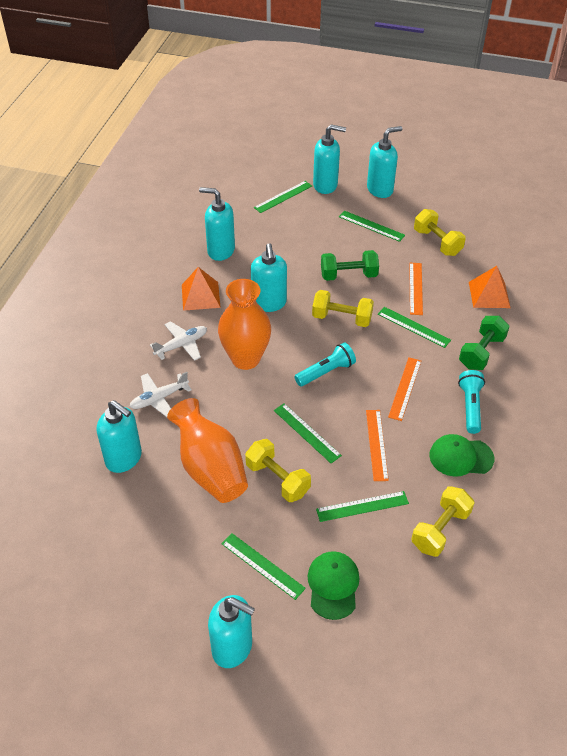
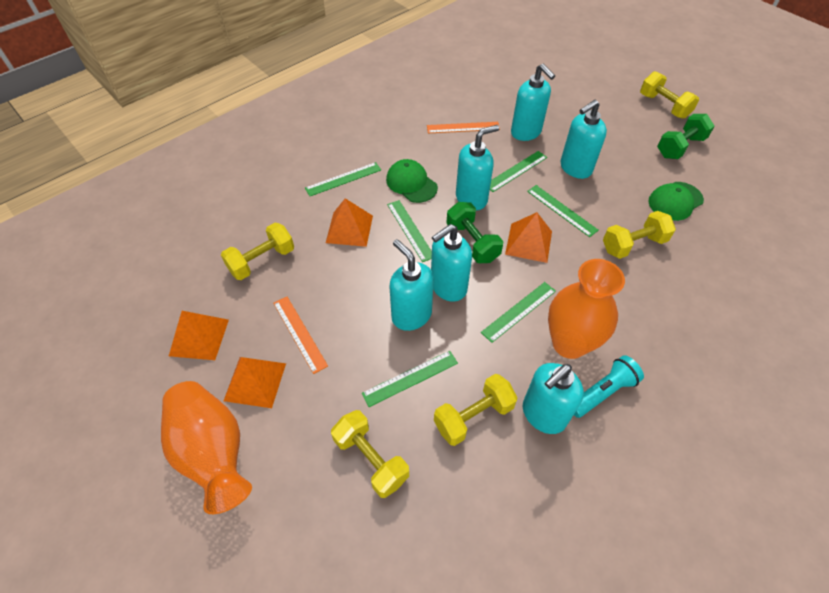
orange pyramid: 2 -> 4
orange ruler: 3 -> 2
turquoise flashlight: 2 -> 1
white plane: 2 -> 0
yellow dumbbell: 4 -> 5

